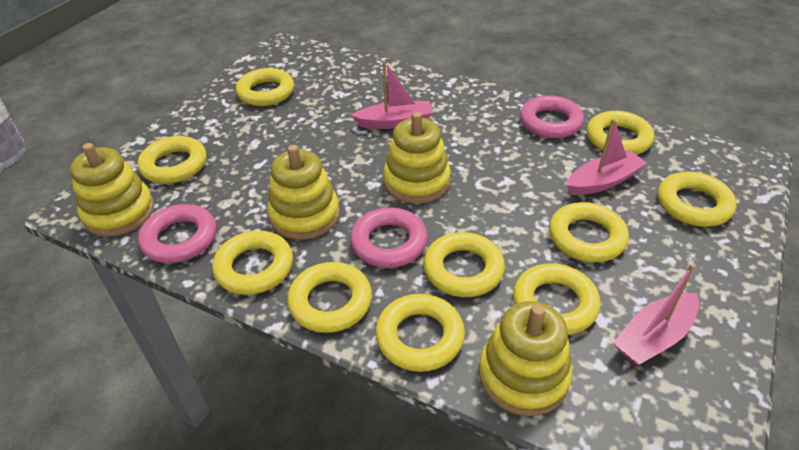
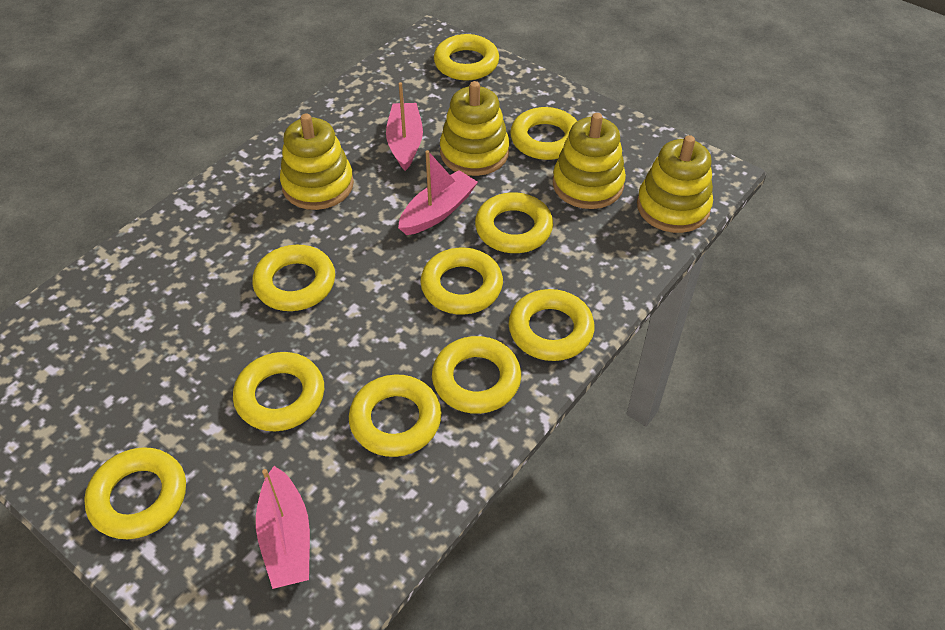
pink ring: 3 -> 0

